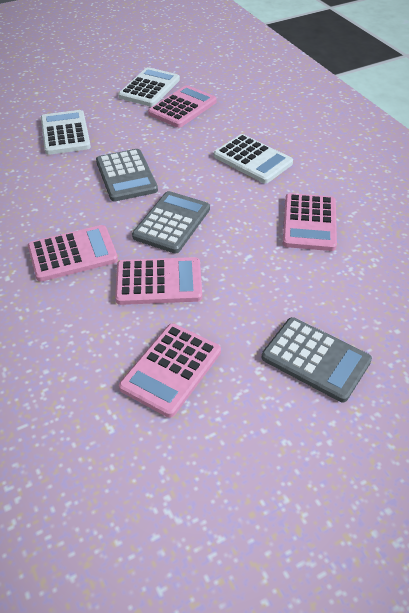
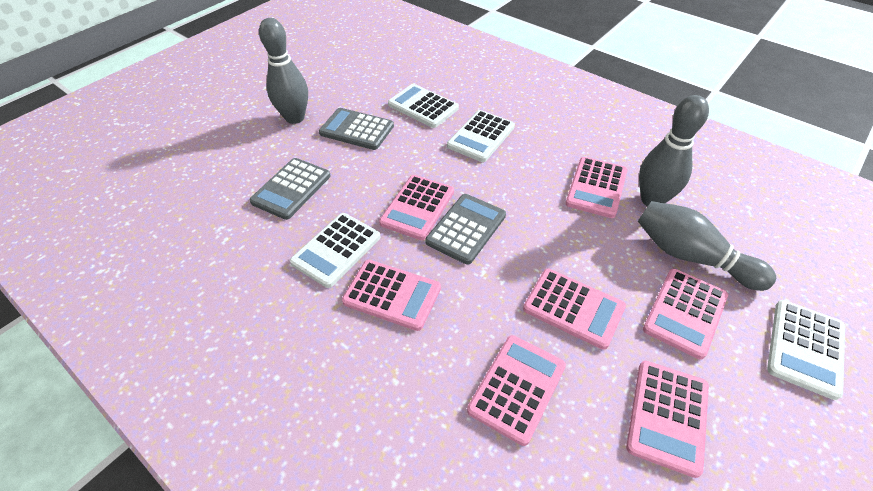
grey bowling pin: 0 -> 3
pink calculator: 5 -> 7
white calculator: 3 -> 4

